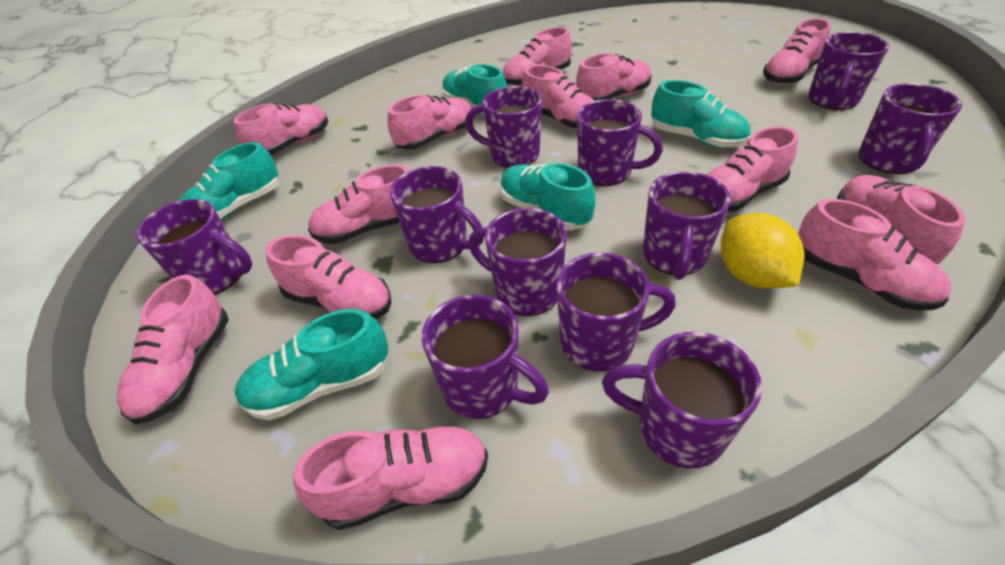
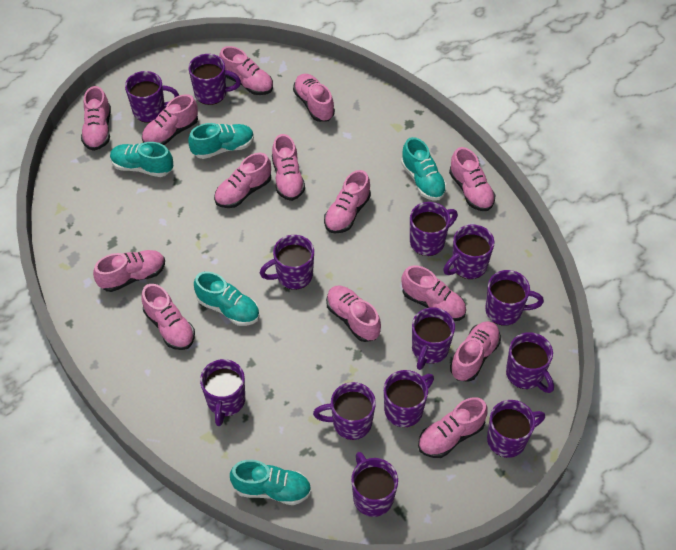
pink shoe: 13 -> 14
purple mug: 11 -> 13
yellow lemon: 1 -> 0

